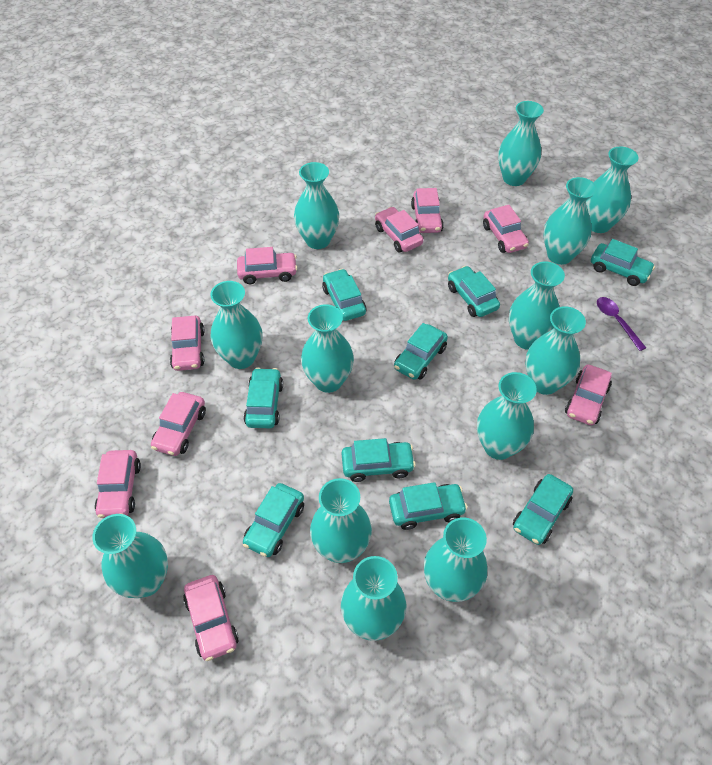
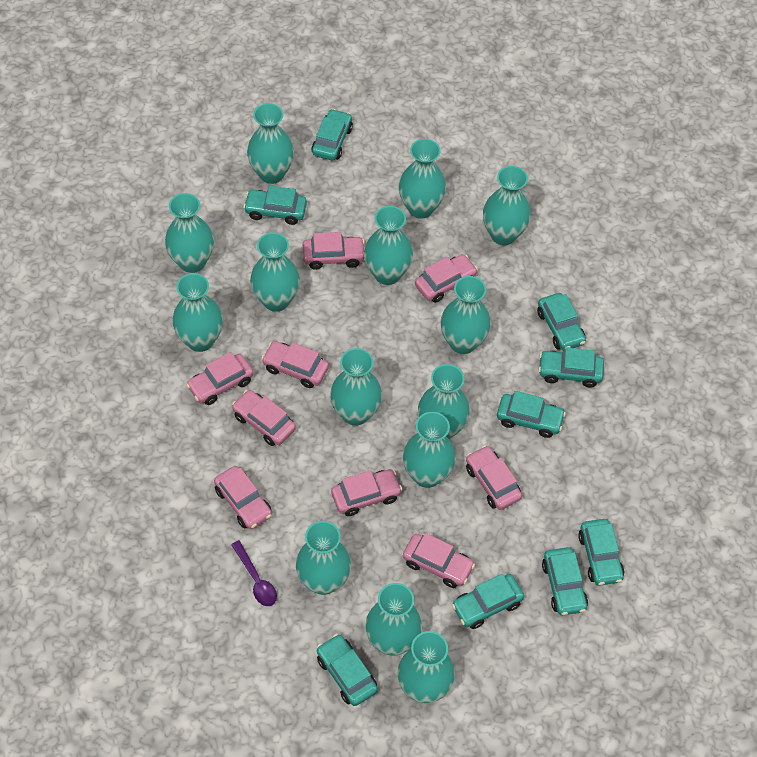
turquoise vase: 13 -> 14

